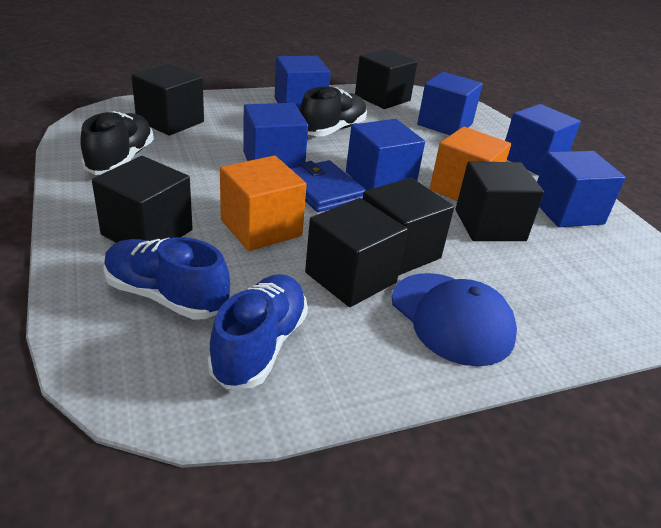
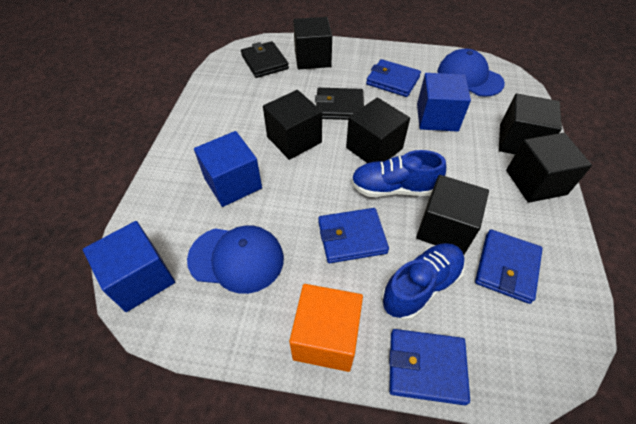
black shoe: 2 -> 0
black wallet: 0 -> 2
blue cap: 1 -> 2
blue cube: 6 -> 3
blue wallet: 1 -> 4
orange cube: 2 -> 1

